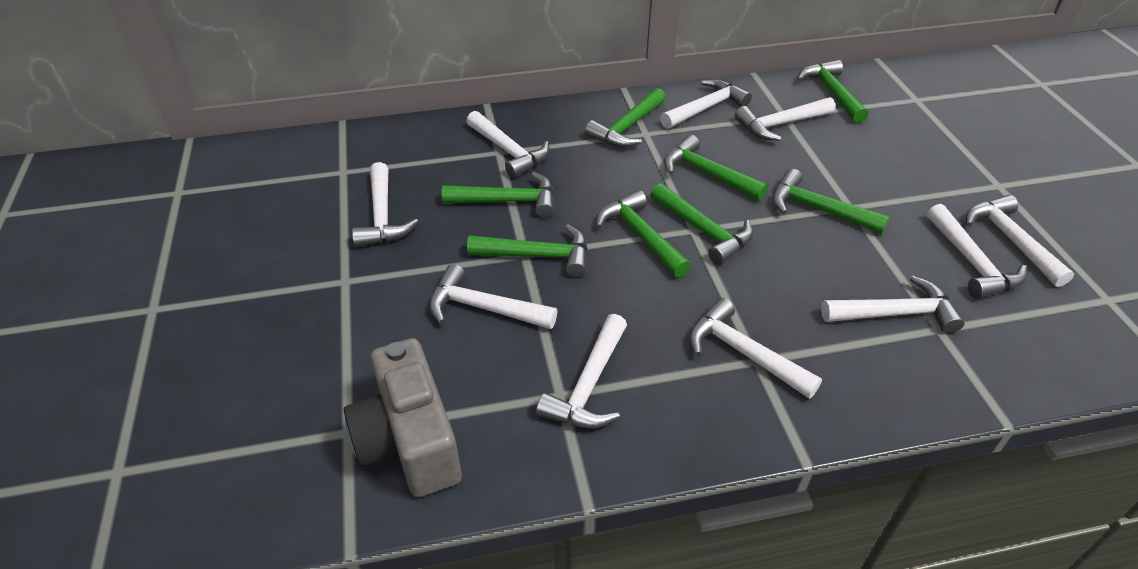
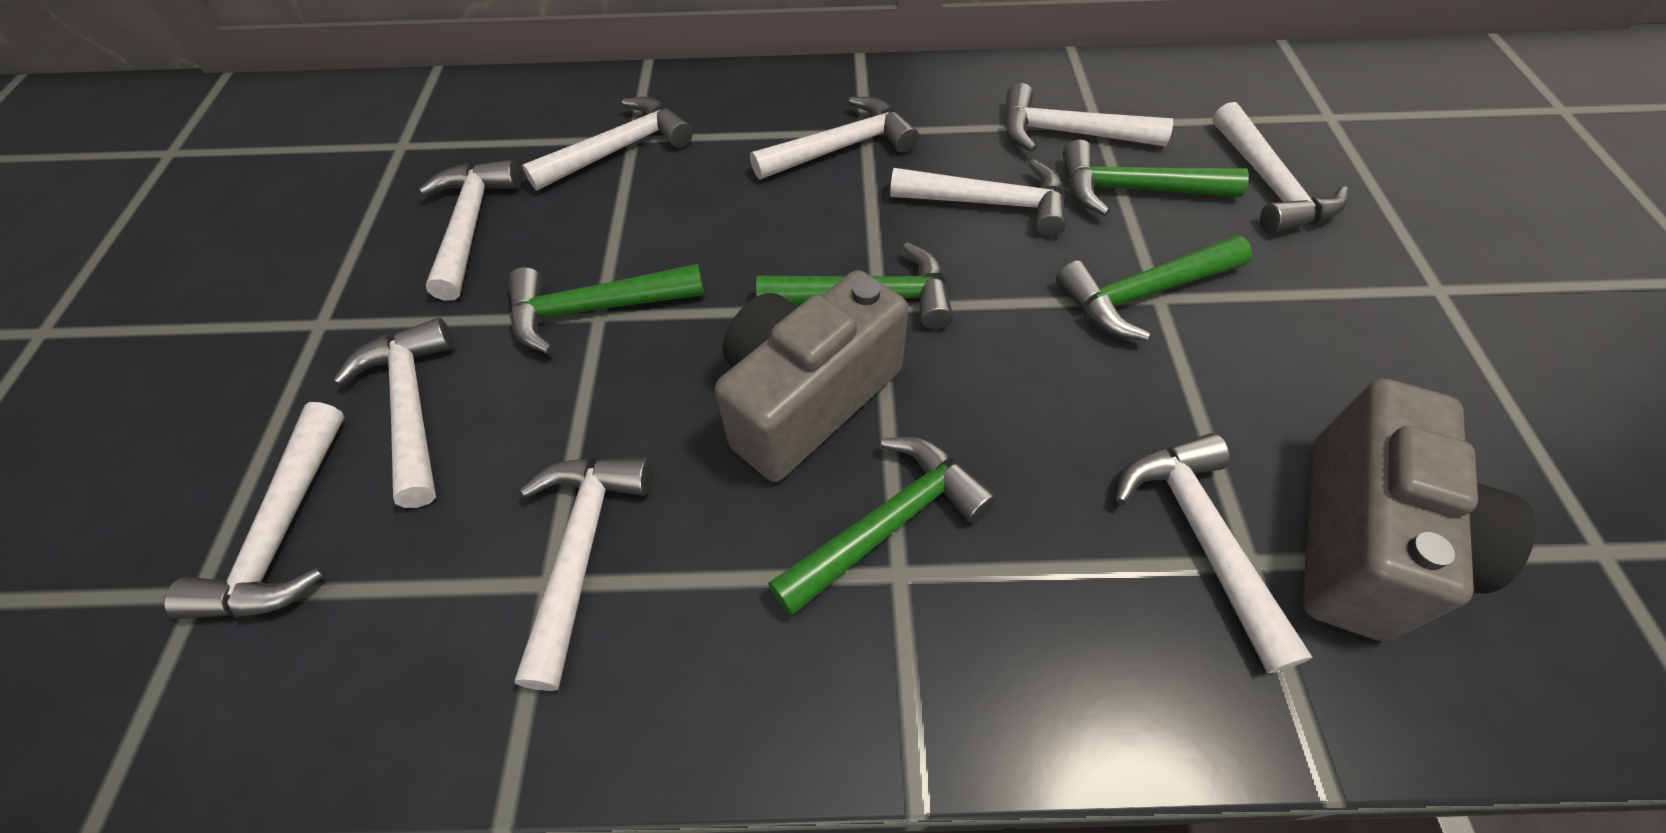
green hammer: 8 -> 5
grey camera: 1 -> 2

